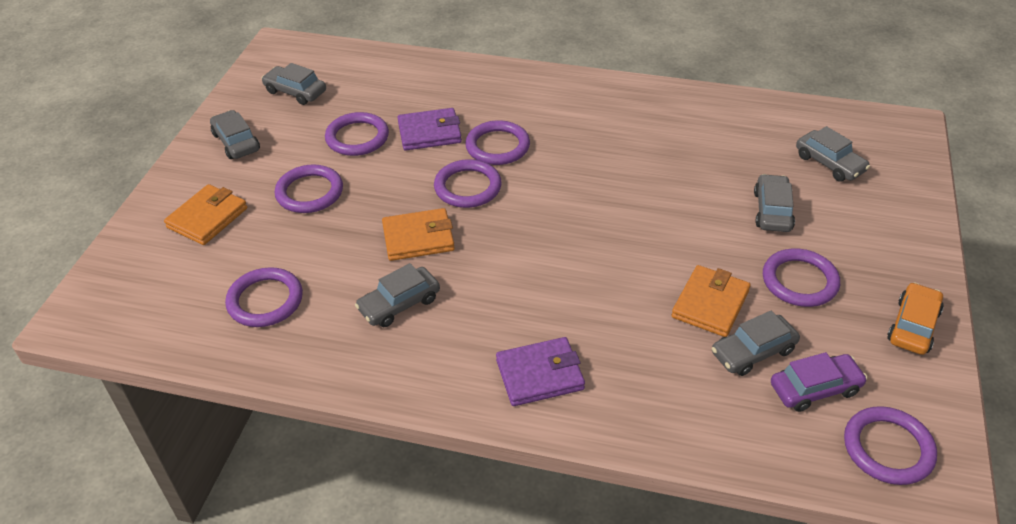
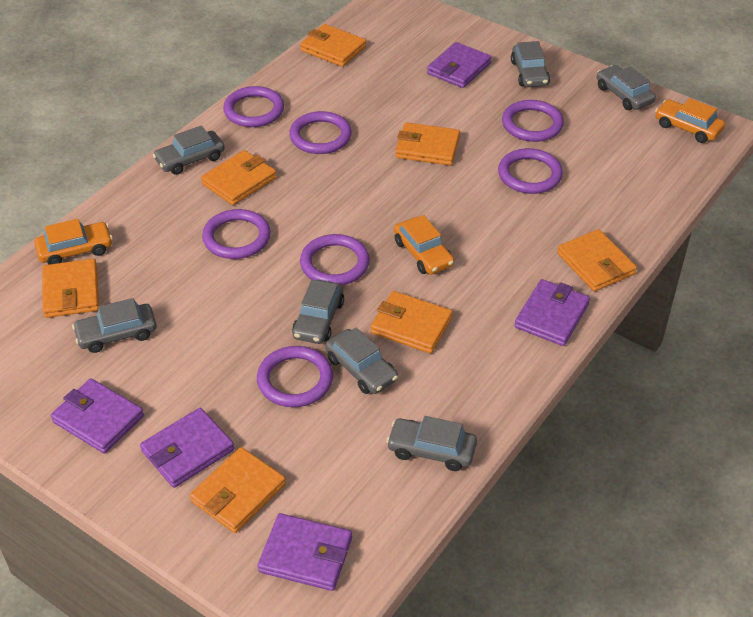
grey car: 6 -> 7
orange car: 1 -> 3
orange wallet: 3 -> 7
purple car: 1 -> 0
purple wallet: 2 -> 5

